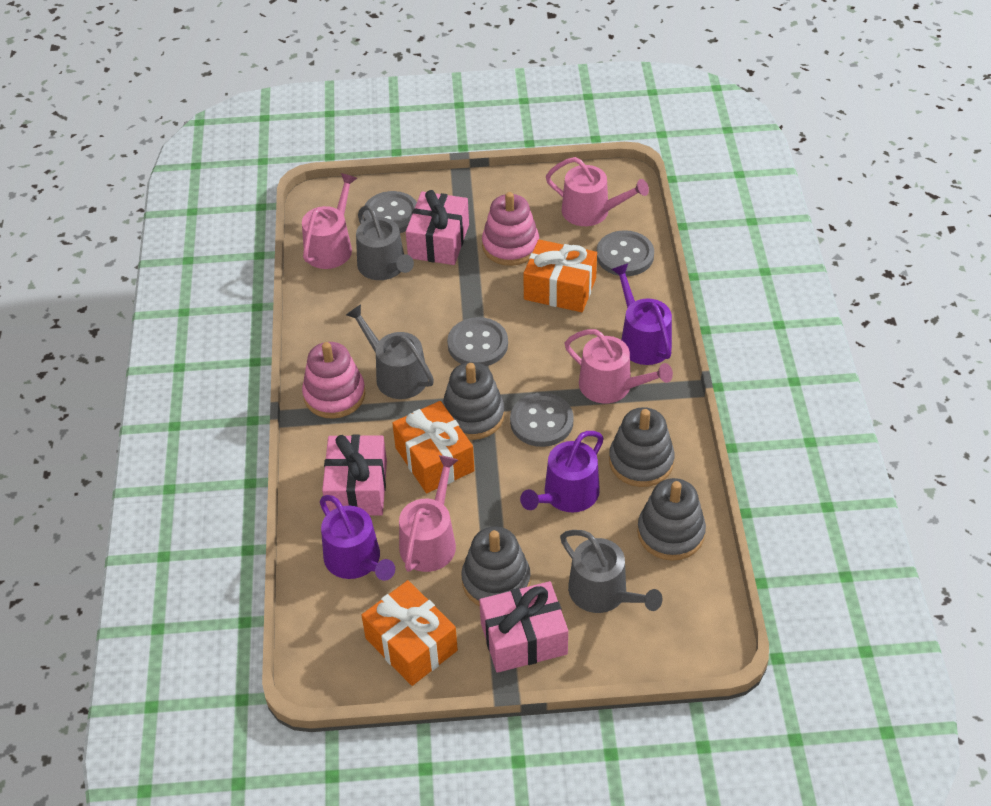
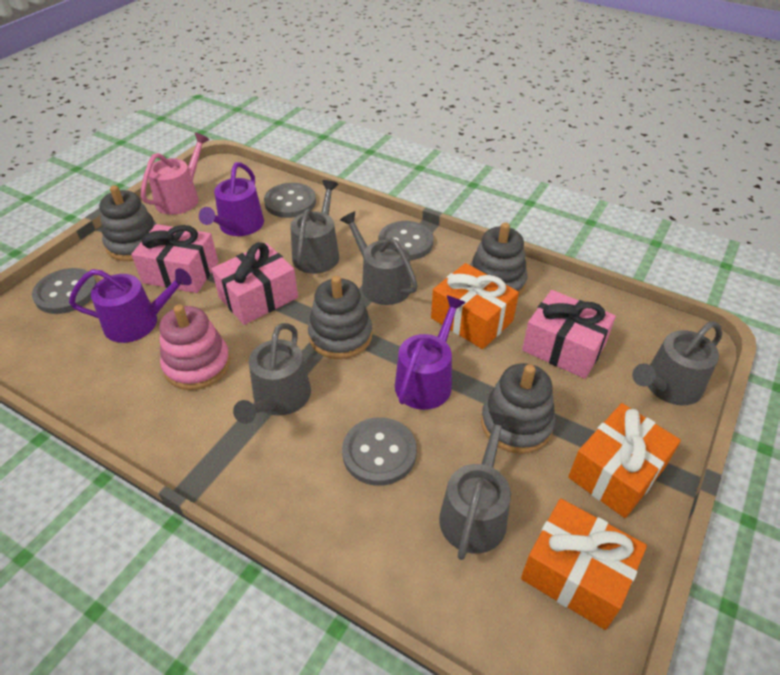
grey watering can: 3 -> 5
pink stacking toy: 2 -> 1
pink watering can: 4 -> 1

